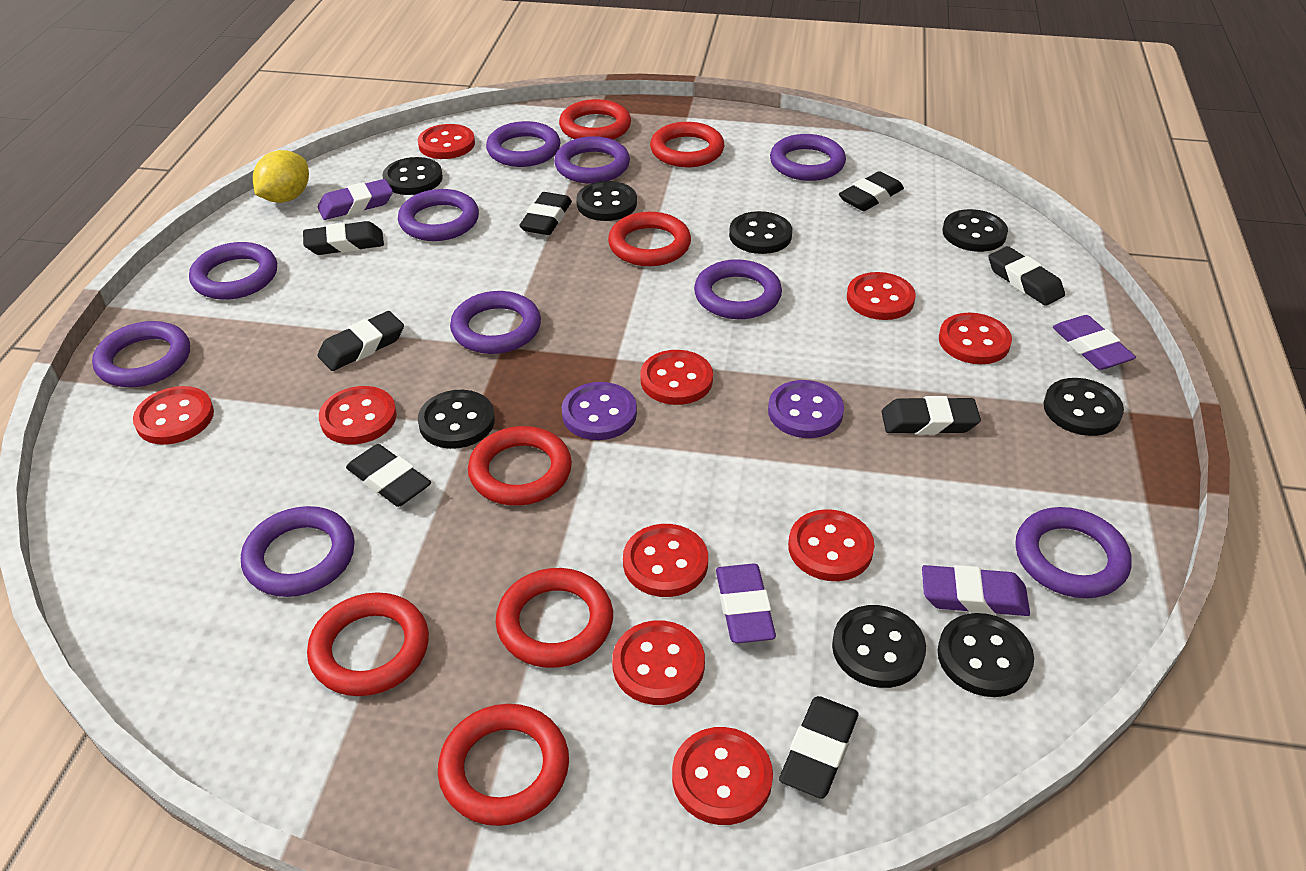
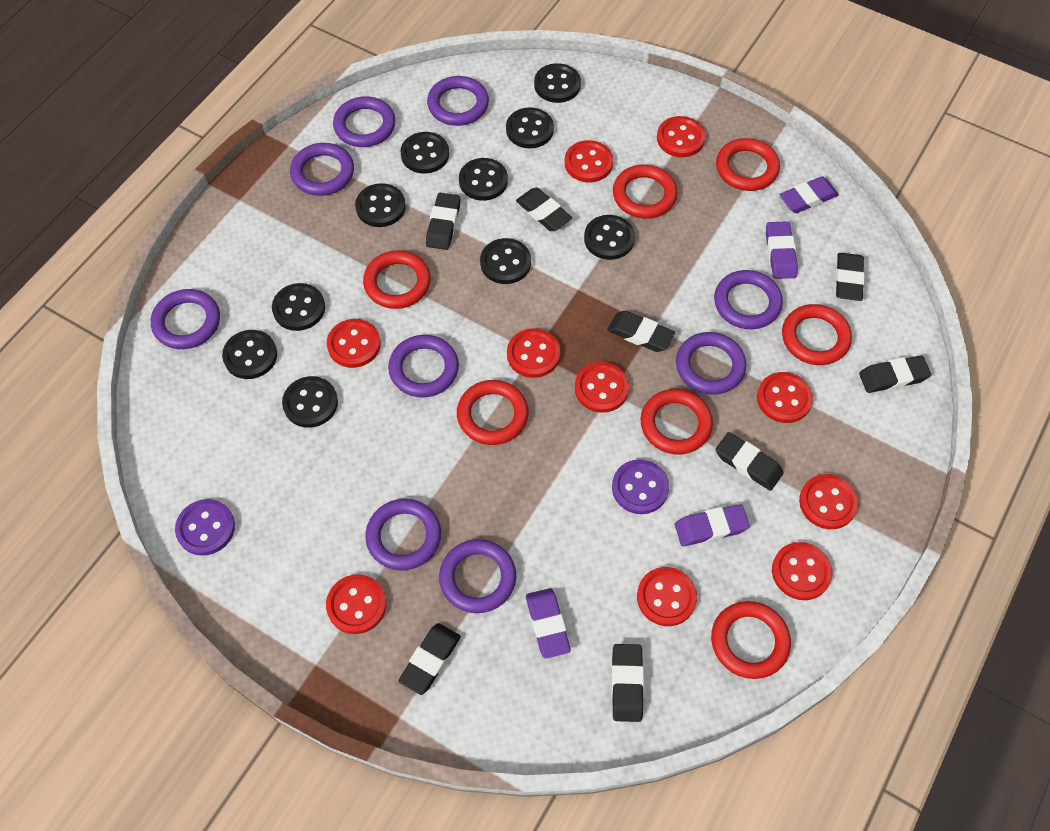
black button: 8 -> 10
purple ring: 10 -> 9
yellow lemon: 1 -> 0

